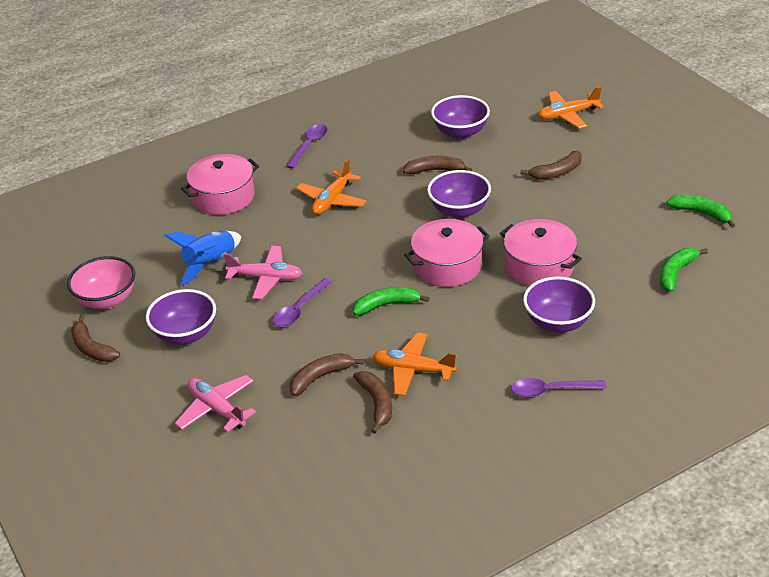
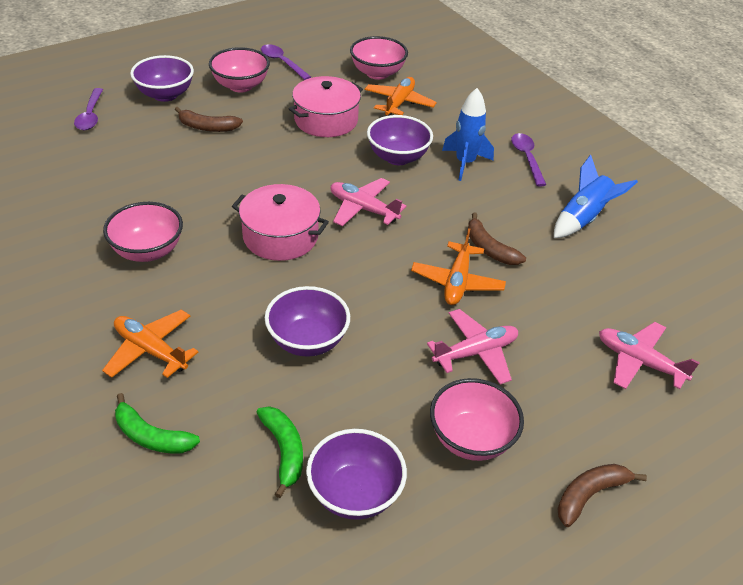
blue rocket: 1 -> 2
brown banana: 5 -> 3
green banana: 3 -> 2
pink bowl: 1 -> 4
pink plane: 2 -> 3
pink pot: 3 -> 2

